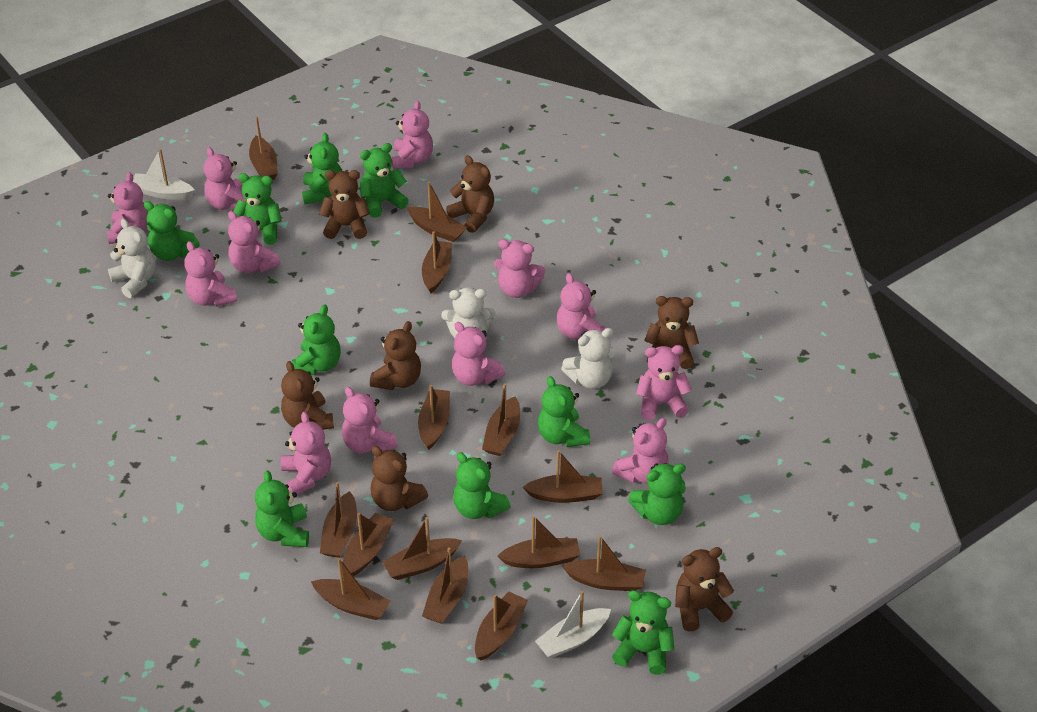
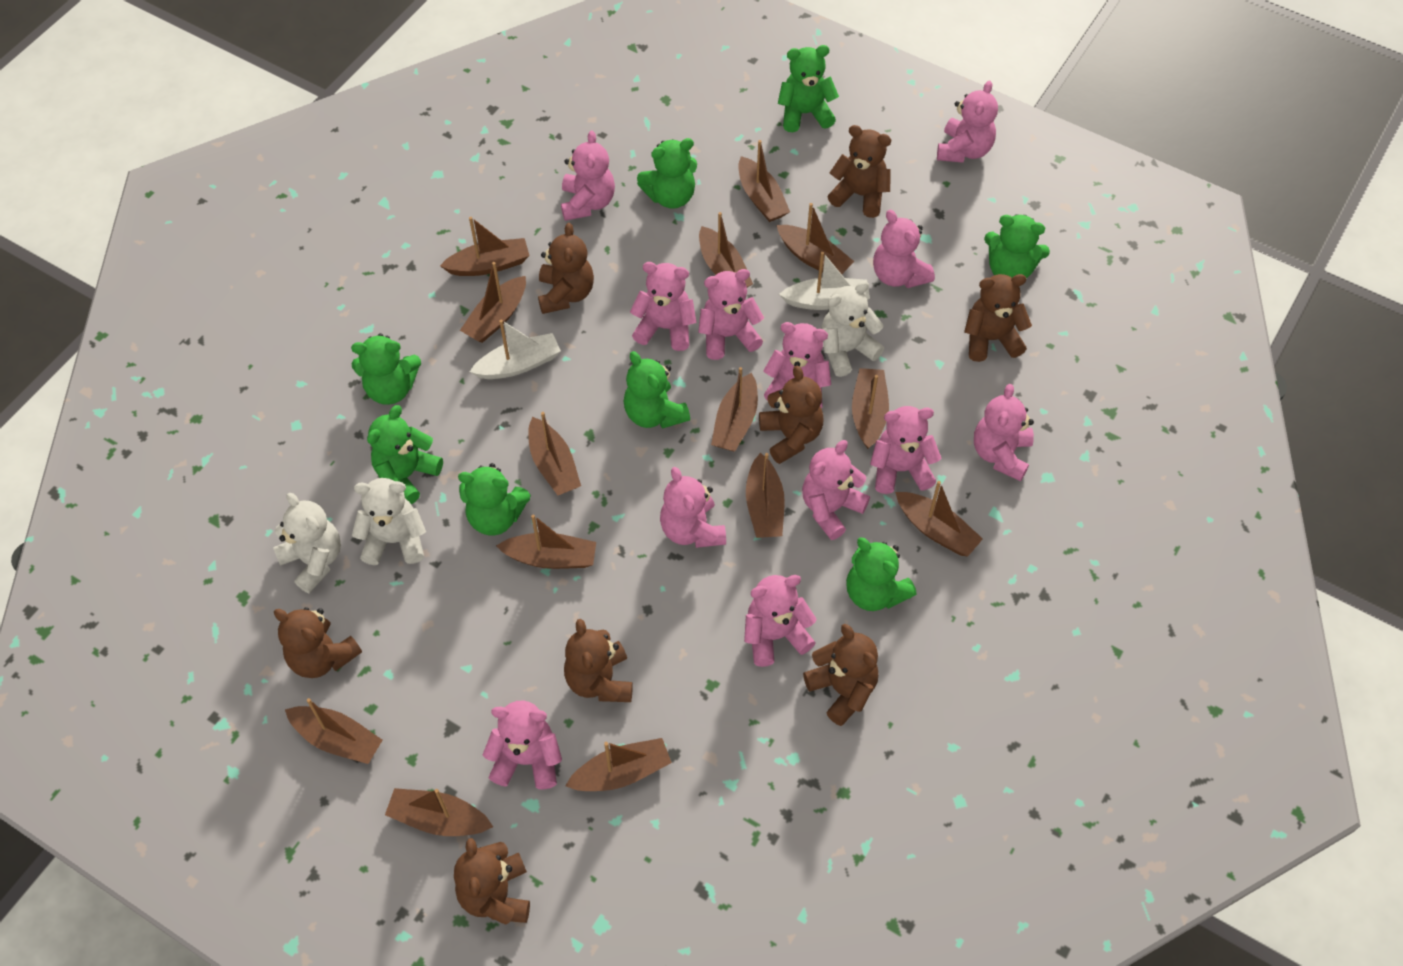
brown teddy bear: 7 -> 8
green teddy bear: 10 -> 8

